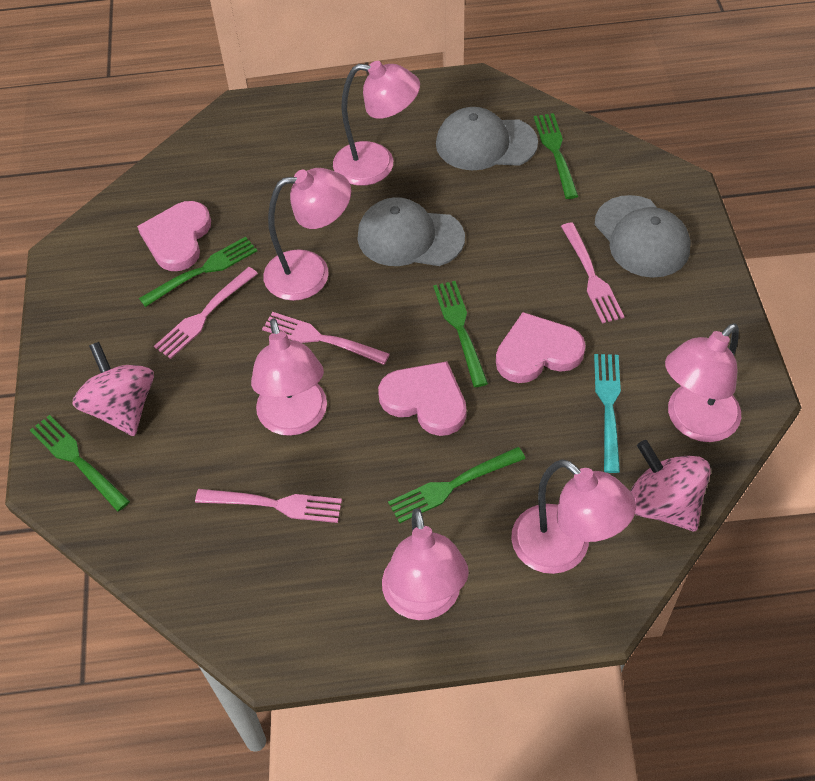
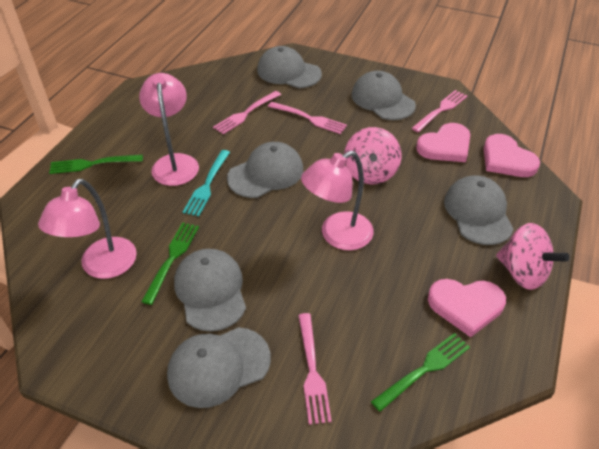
green fork: 5 -> 3
grey cap: 3 -> 6
pink lamp: 6 -> 3

